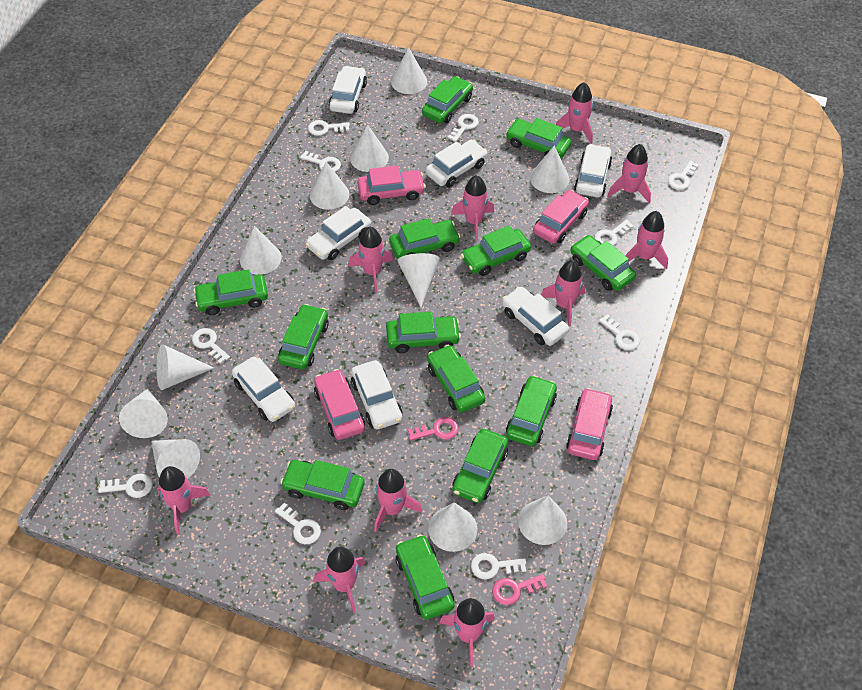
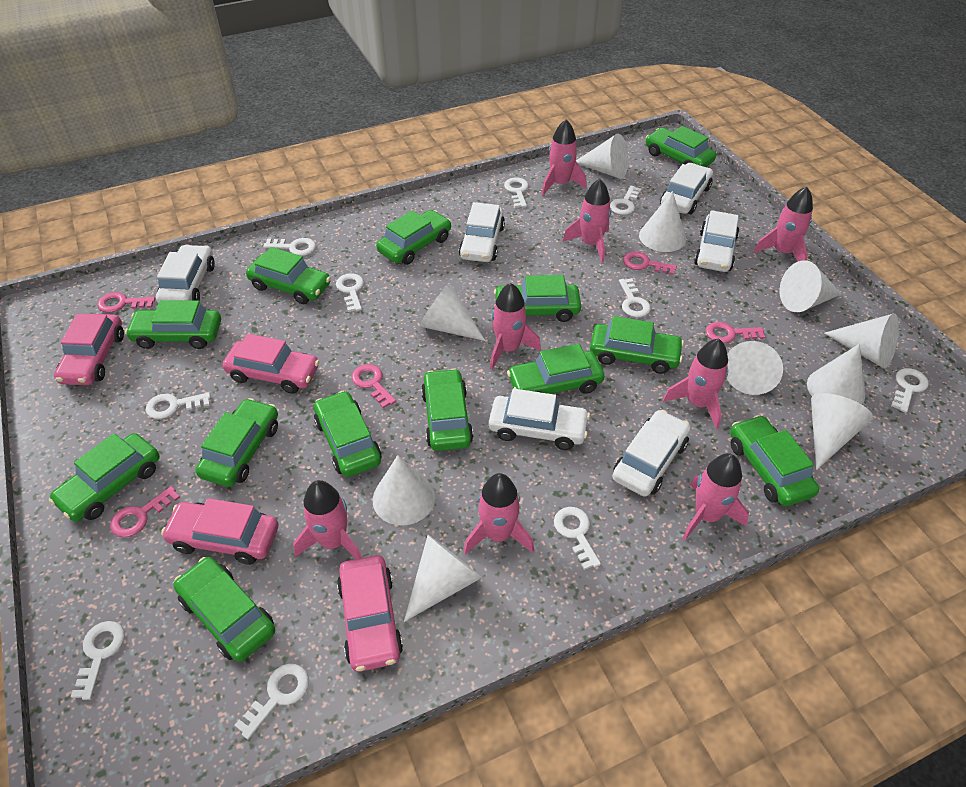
pink key: 2 -> 5
pink rocket: 10 -> 8
white car: 7 -> 6
white cone: 11 -> 10

